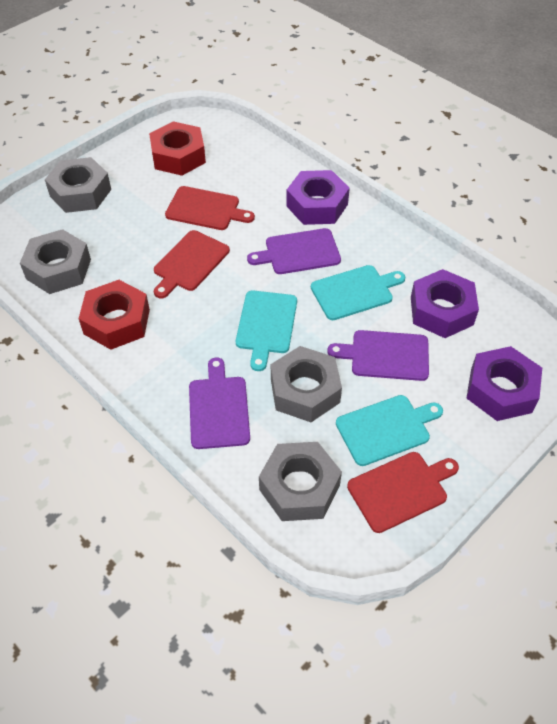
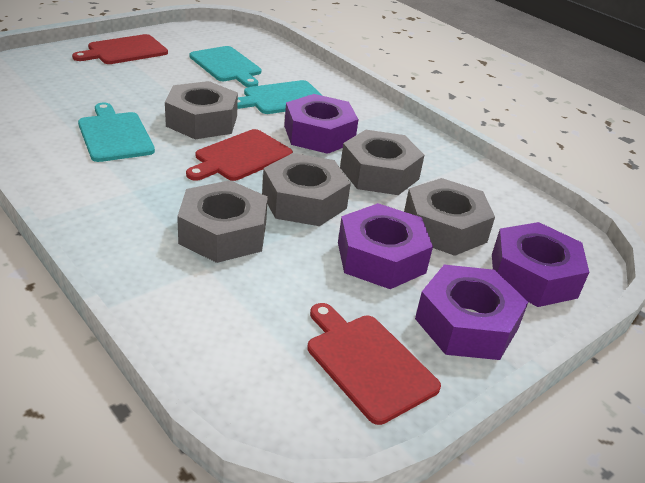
grey nut: 4 -> 5
purple cutting board: 3 -> 0
purple nut: 3 -> 4
red nut: 2 -> 0

